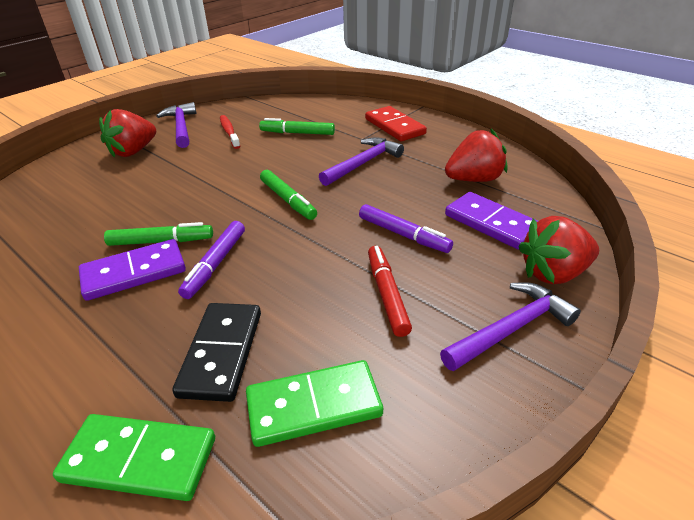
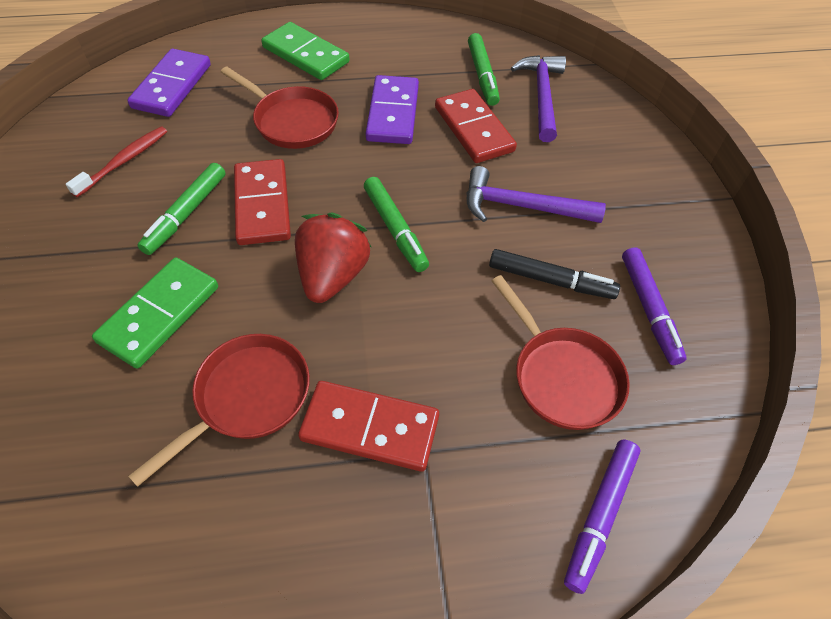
black domino: 1 -> 0
black marker: 0 -> 1
purple hammer: 3 -> 2
red domino: 1 -> 3
red marker: 1 -> 0
red pan: 0 -> 3
red strawberry: 3 -> 1

